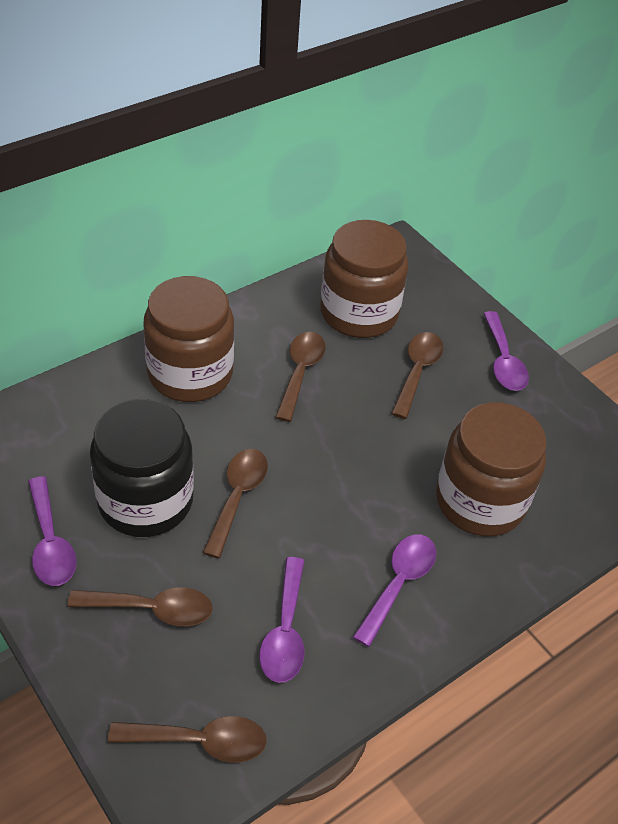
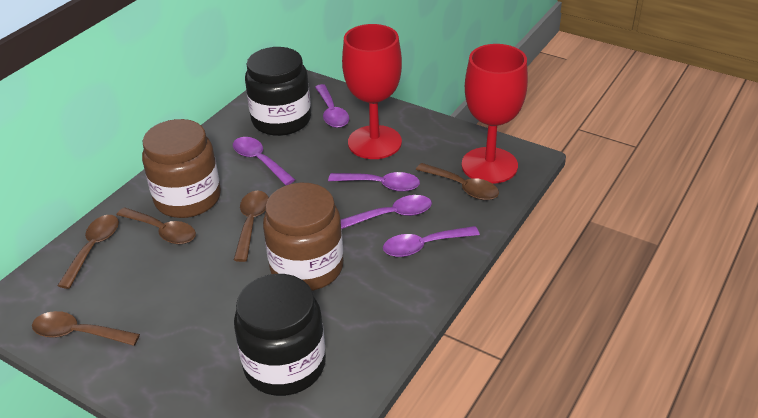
black jar: 1 -> 2
brown jar: 3 -> 2
purple spoon: 4 -> 5
red goblet: 0 -> 2

